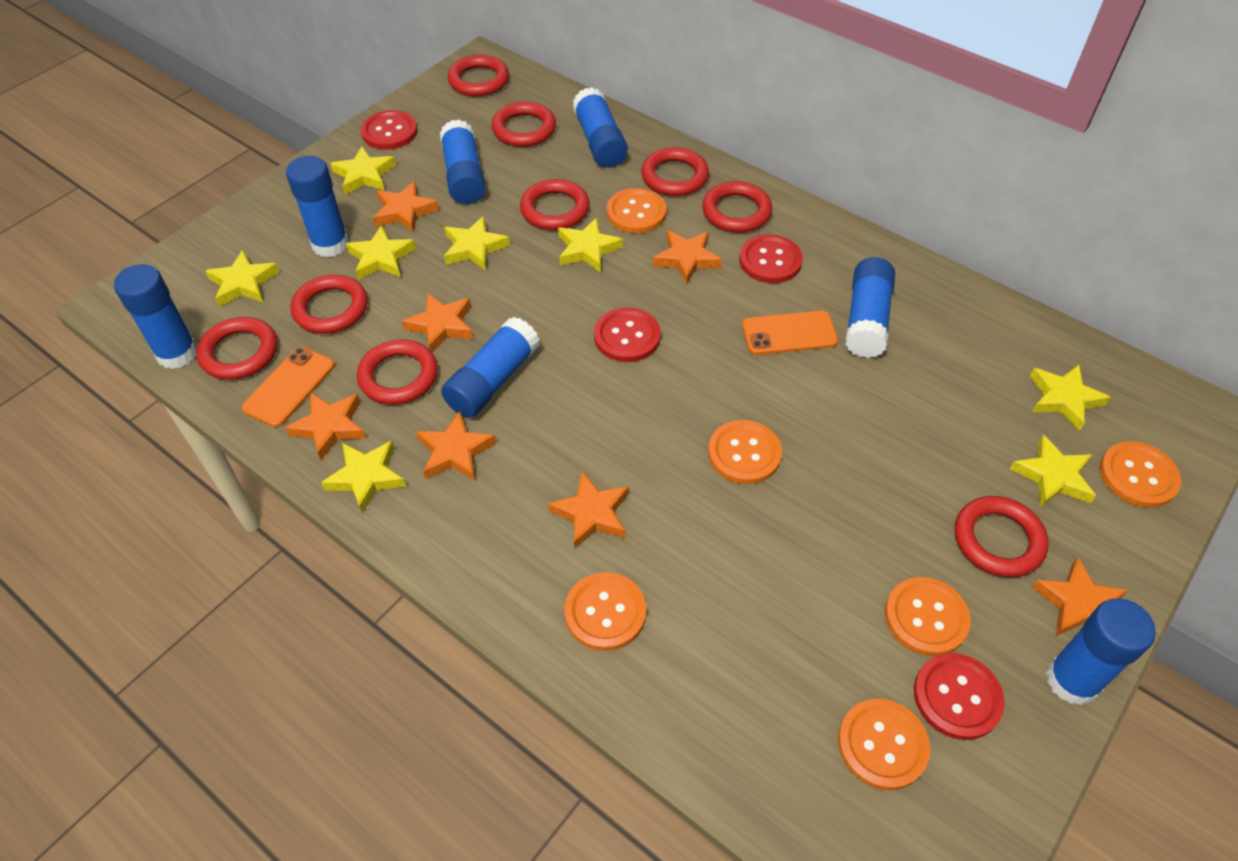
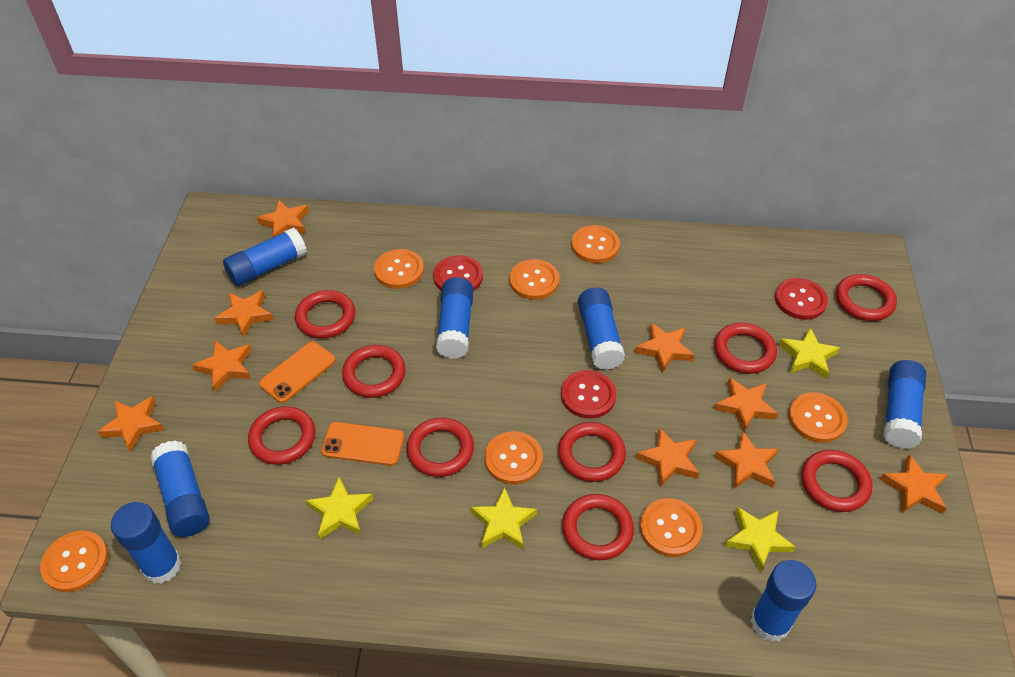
orange button: 6 -> 7
orange star: 7 -> 9
red button: 4 -> 3
yellow star: 8 -> 4

